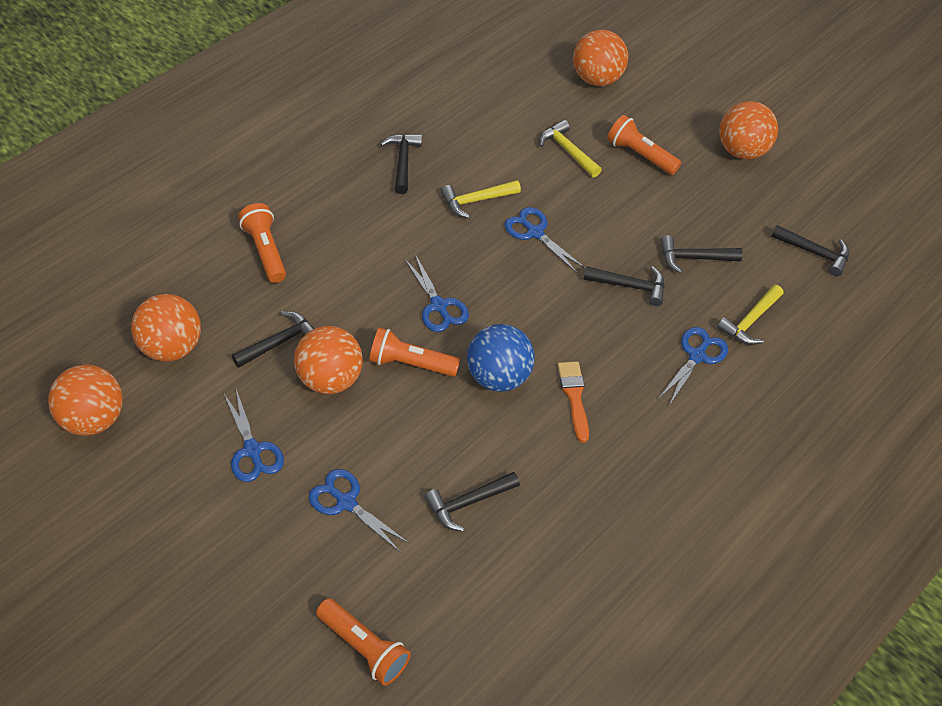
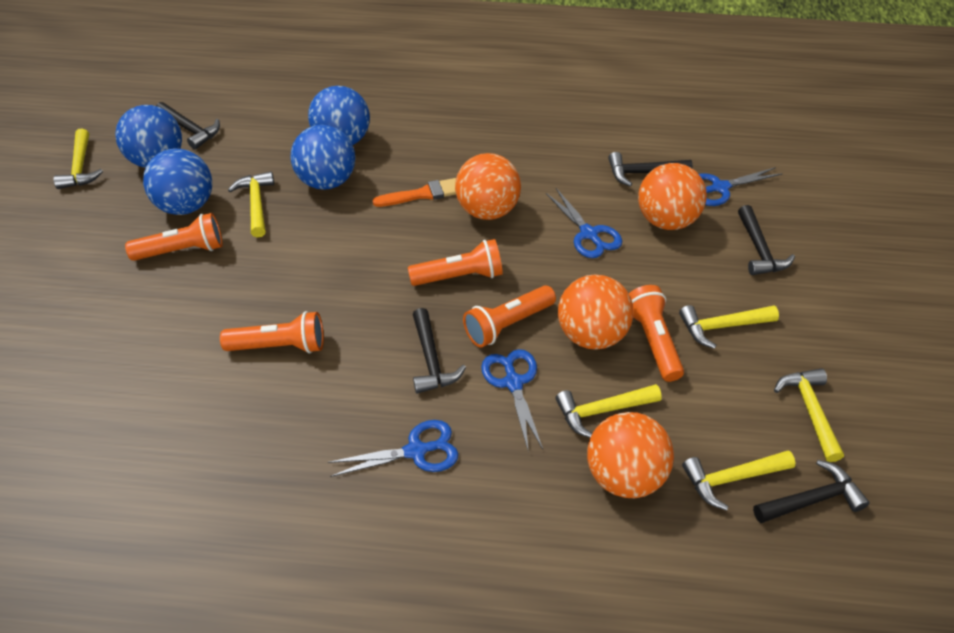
black hammer: 6 -> 5
blue ball: 1 -> 4
blue scissors: 5 -> 4
orange ball: 5 -> 4
orange flashlight: 4 -> 5
yellow hammer: 3 -> 6

